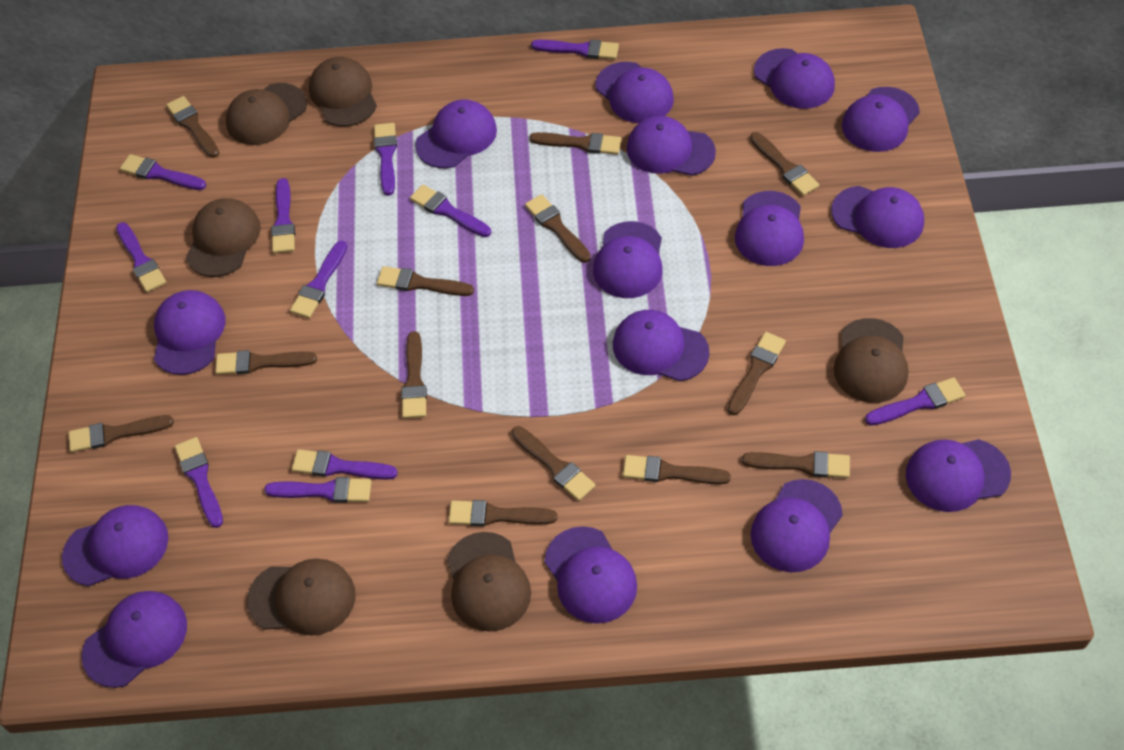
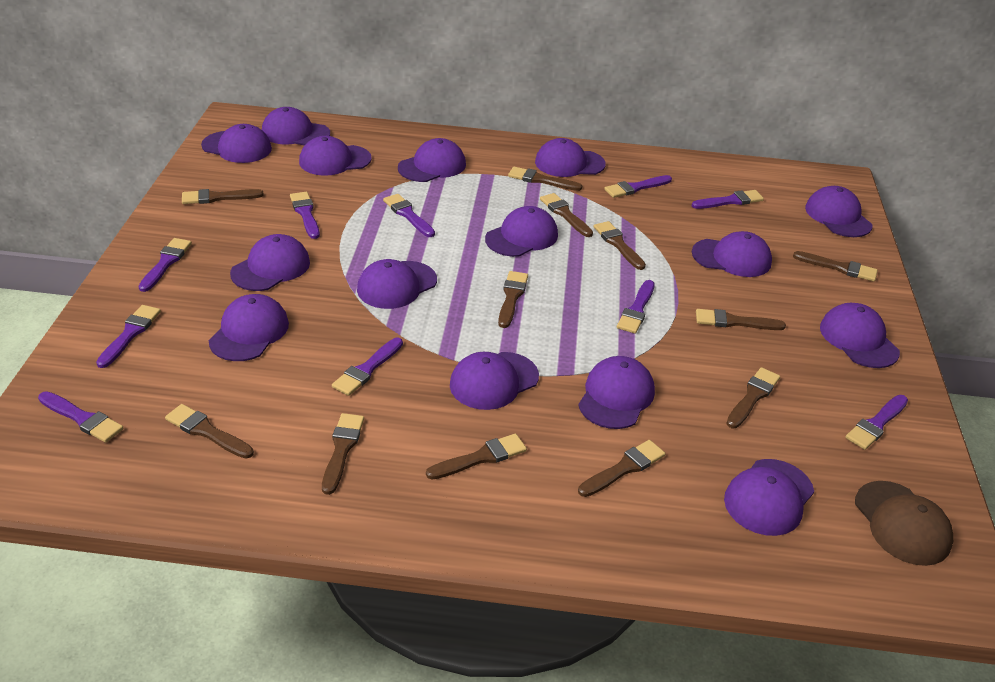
brown brush: 13 -> 12
brown cap: 6 -> 1
purple brush: 11 -> 10

